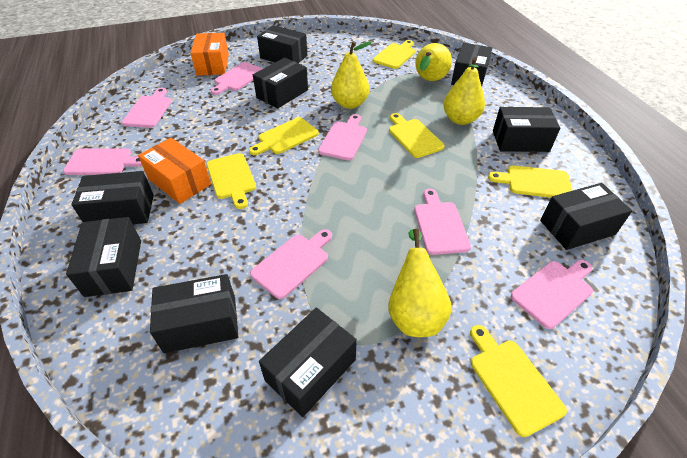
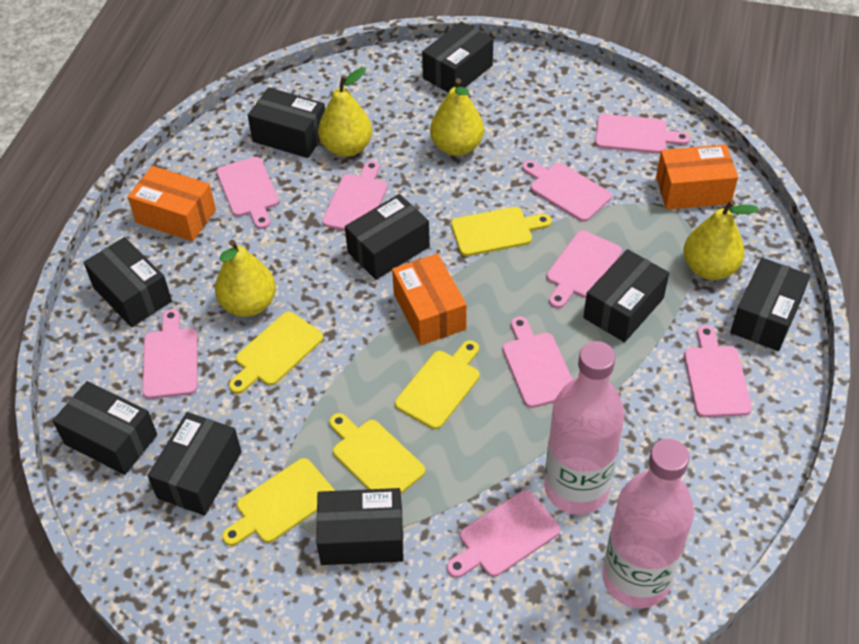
orange box: 2 -> 3
pink bottle: 0 -> 2
pink cutting board: 7 -> 9
yellow cutting board: 6 -> 5

